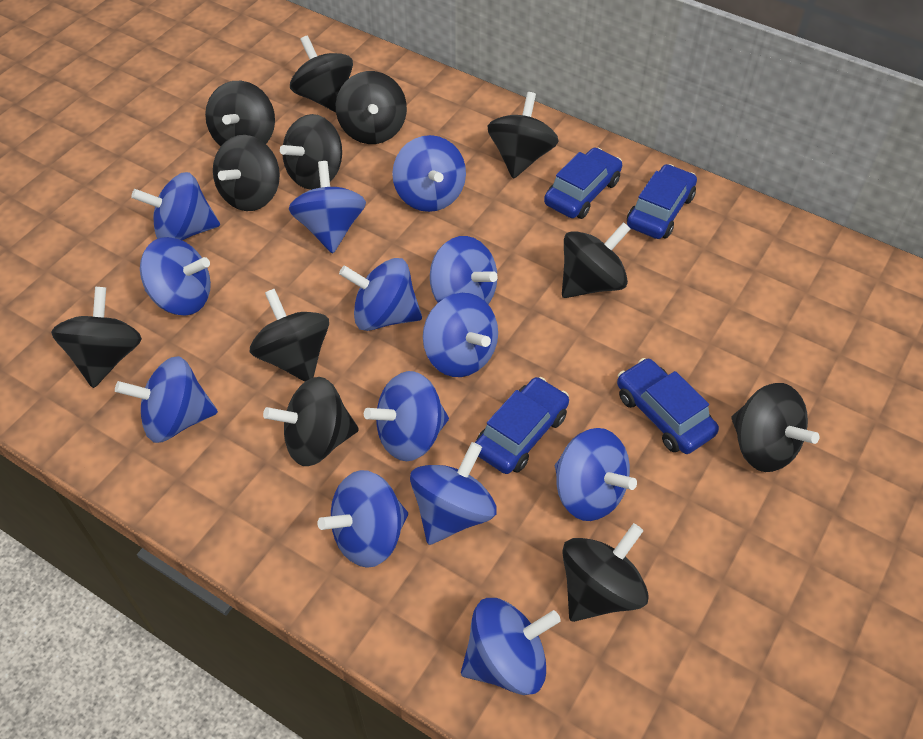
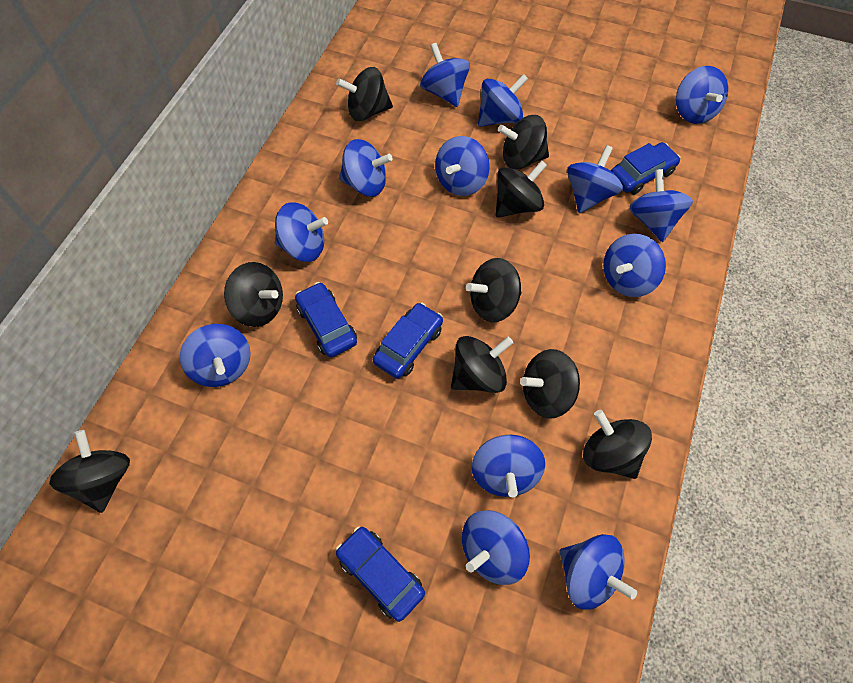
black spinning top: 12 -> 9

